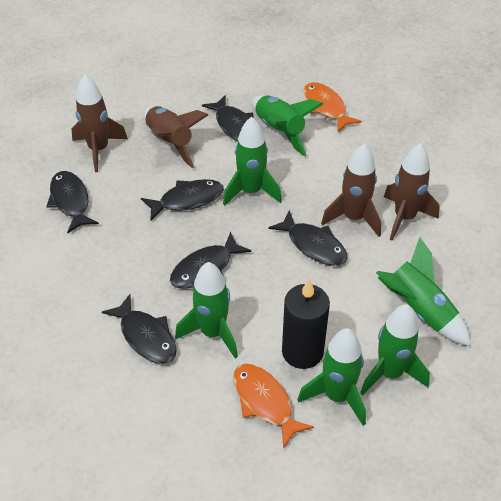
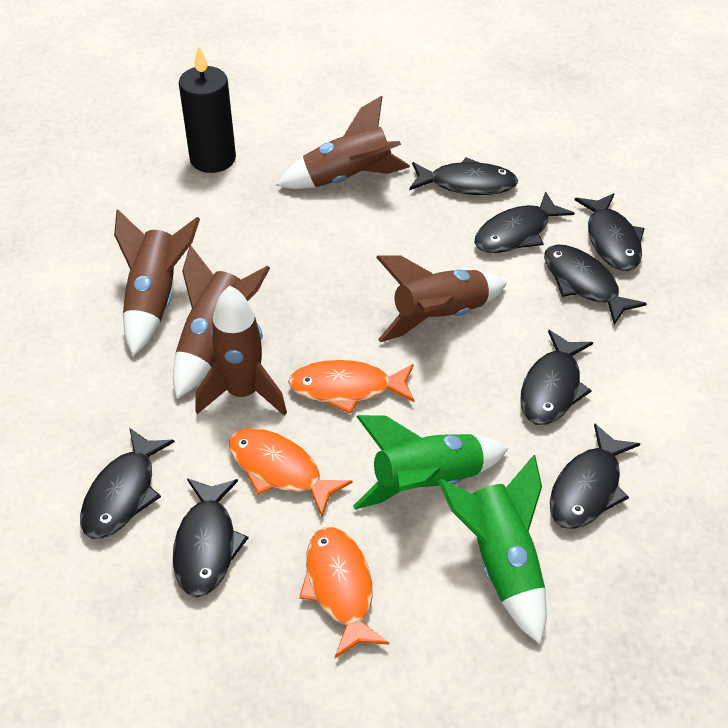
black fish: 6 -> 8
brown rocket: 4 -> 5
green rocket: 6 -> 2
orange fish: 2 -> 3

